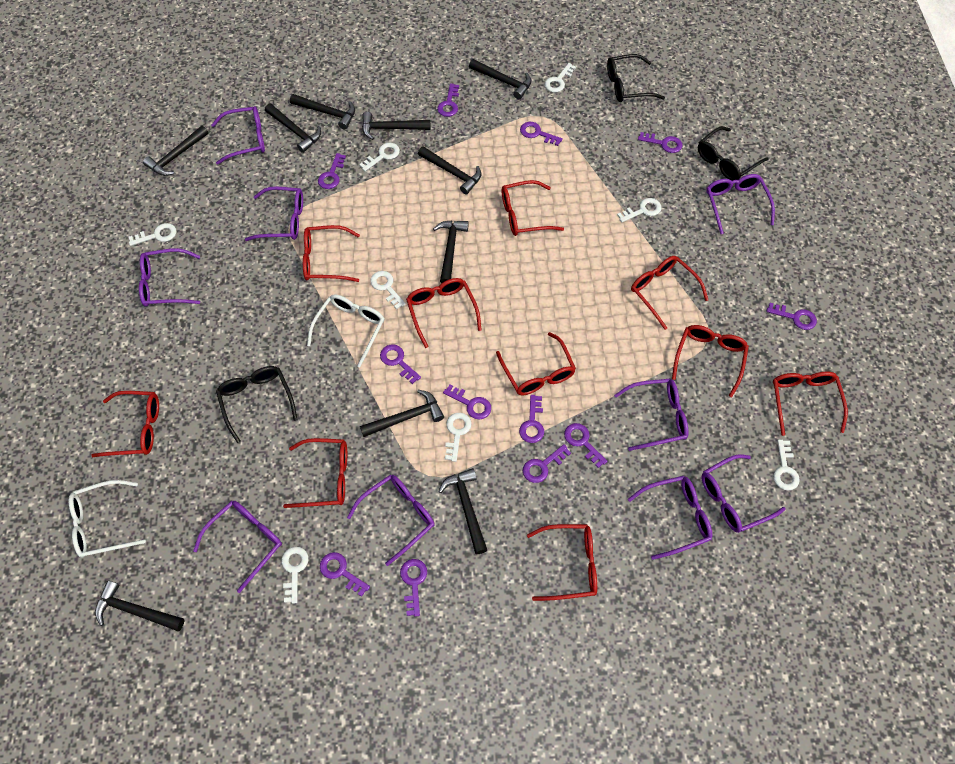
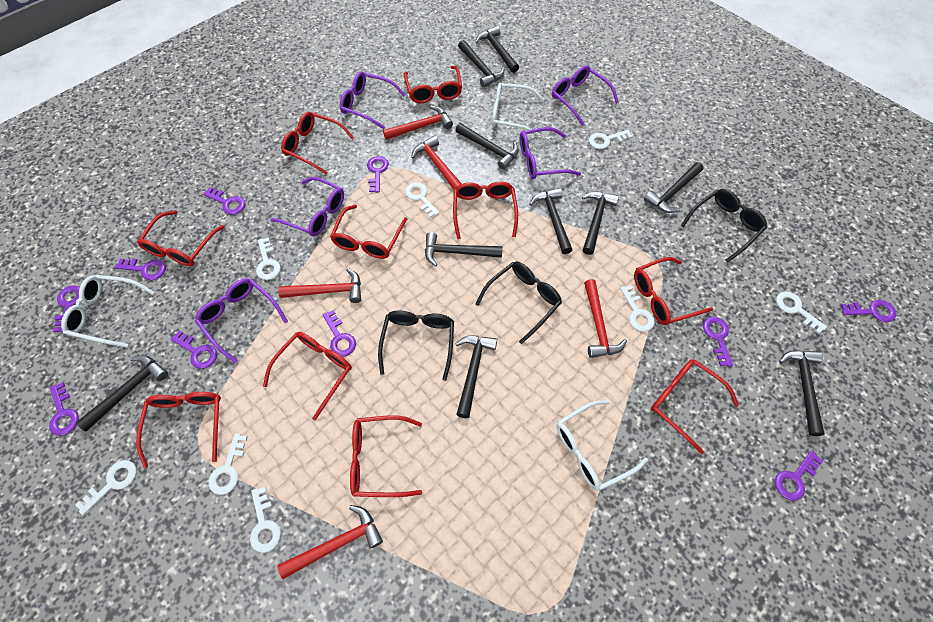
purple glasses: 9 -> 5
purple key: 12 -> 10
red hammer: 0 -> 5
white glasses: 2 -> 3

